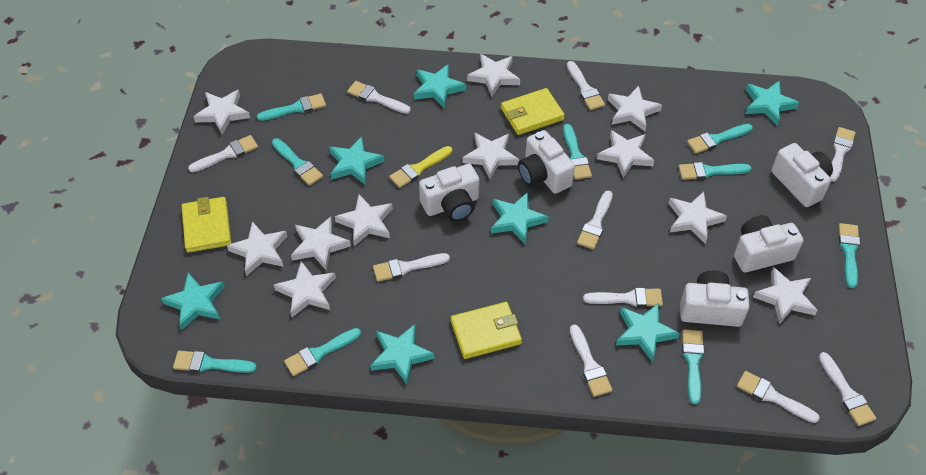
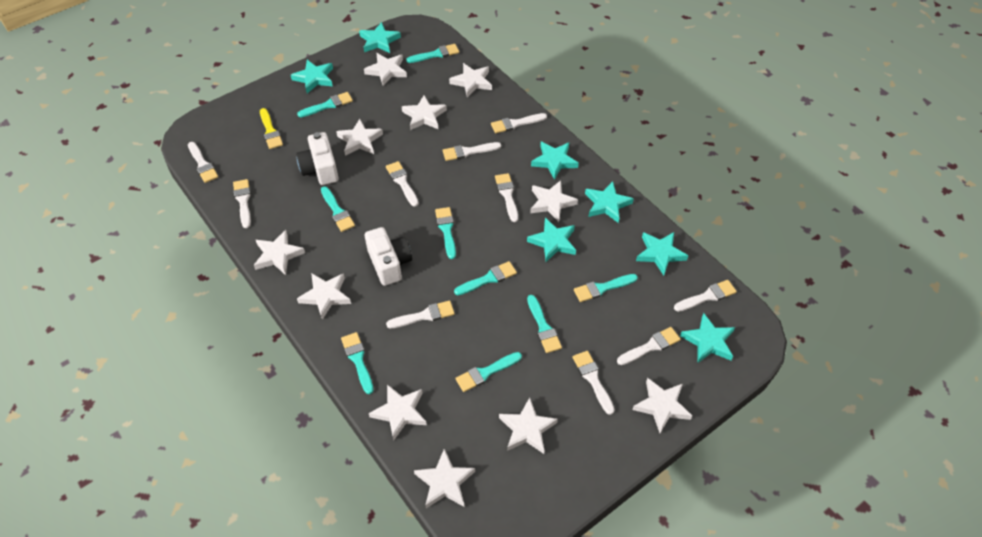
white camera: 5 -> 2
yellow wallet: 3 -> 0

